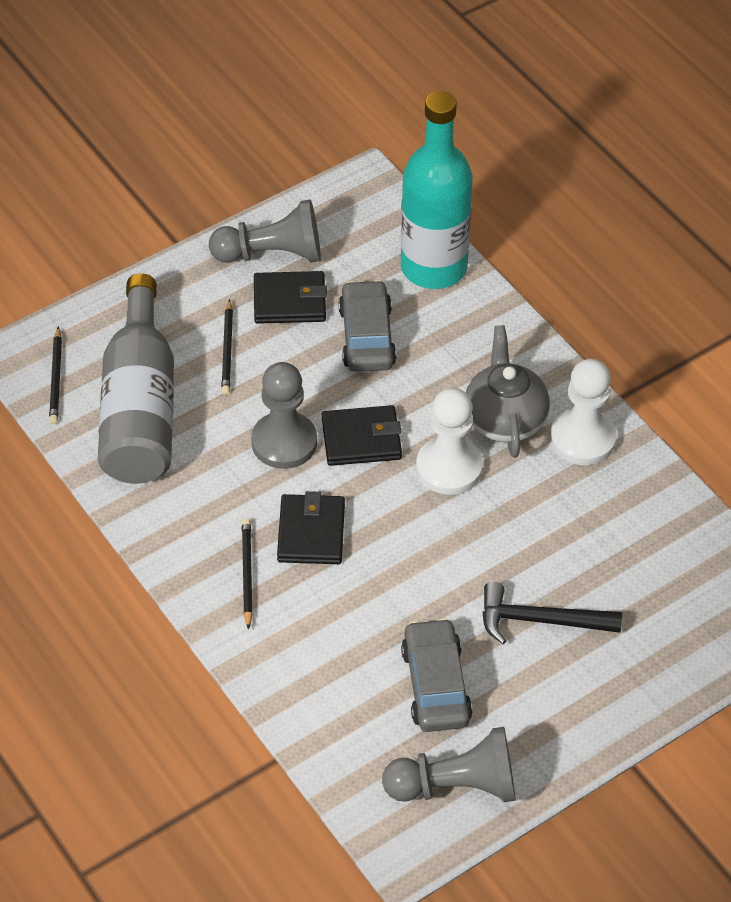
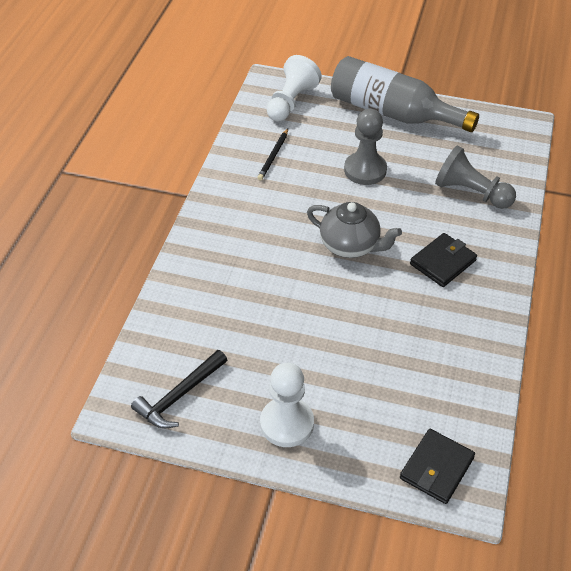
black pencil: 3 -> 1
black wallet: 3 -> 2
grey car: 2 -> 0
grey pawn: 3 -> 2
turquoise bottle: 1 -> 0

